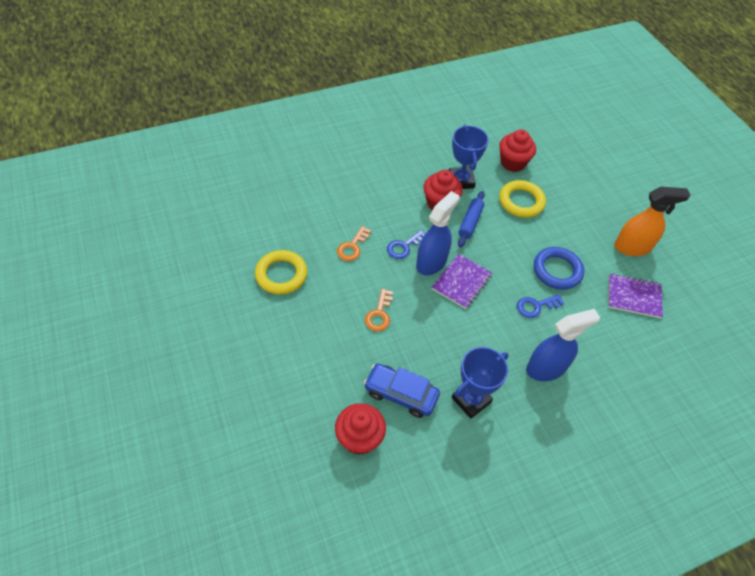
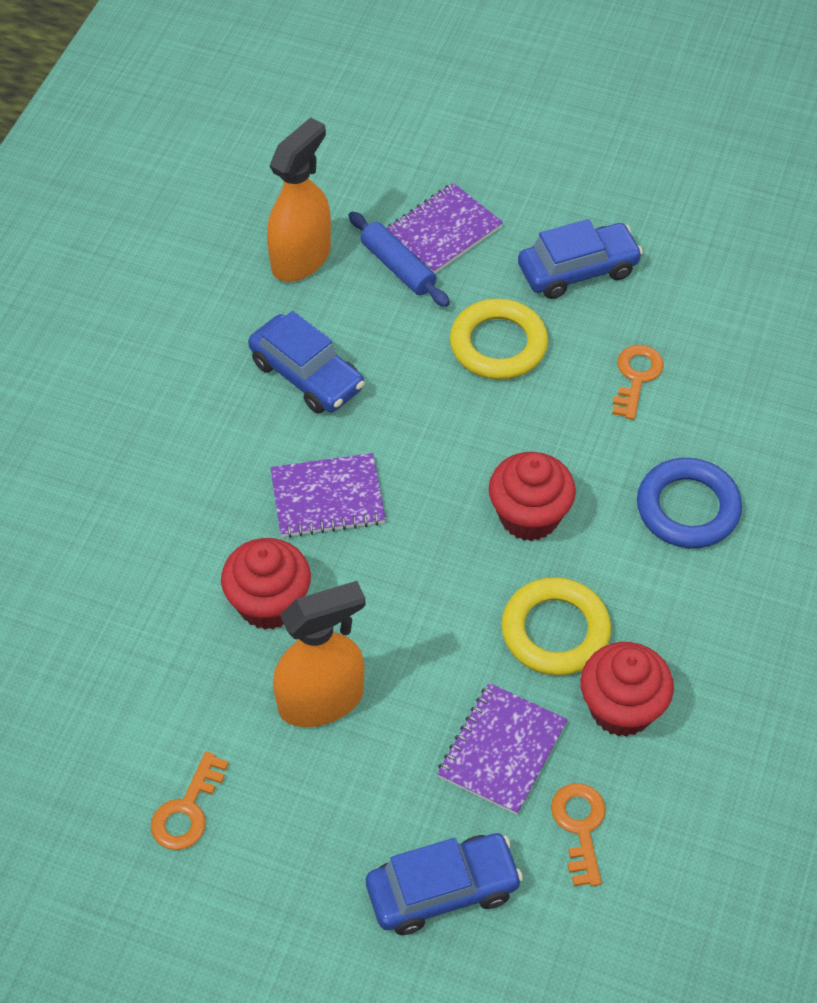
blue car: 1 -> 3
blue key: 2 -> 0
blue spray bottle: 2 -> 0
blue trophy: 2 -> 0
orange key: 2 -> 3
orange spray bottle: 1 -> 2
purple notebook: 2 -> 3

